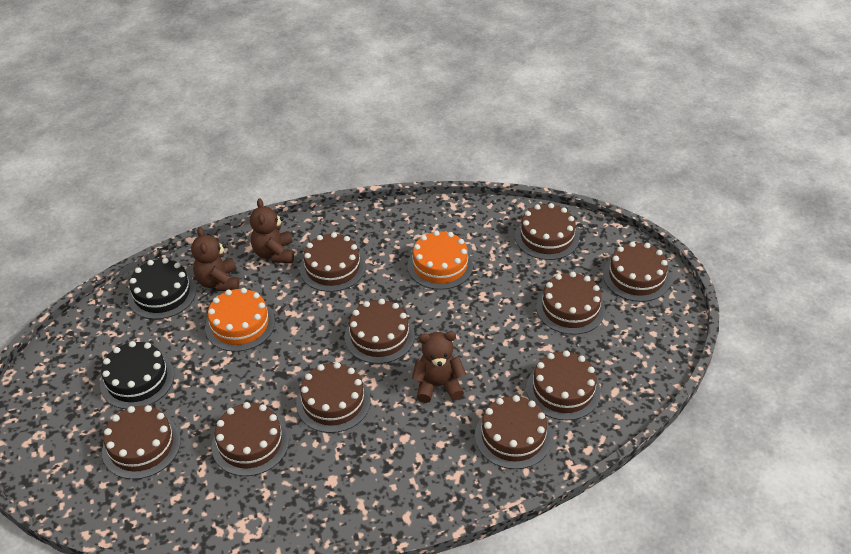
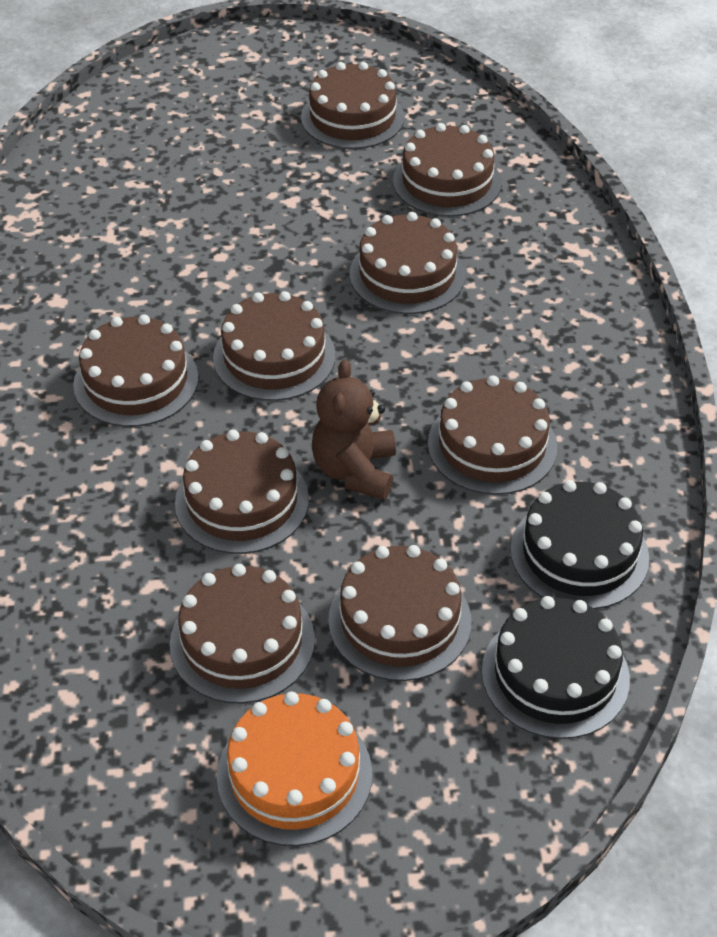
brown cake: 10 -> 9
brown teddy bear: 3 -> 1
orange cake: 2 -> 1

